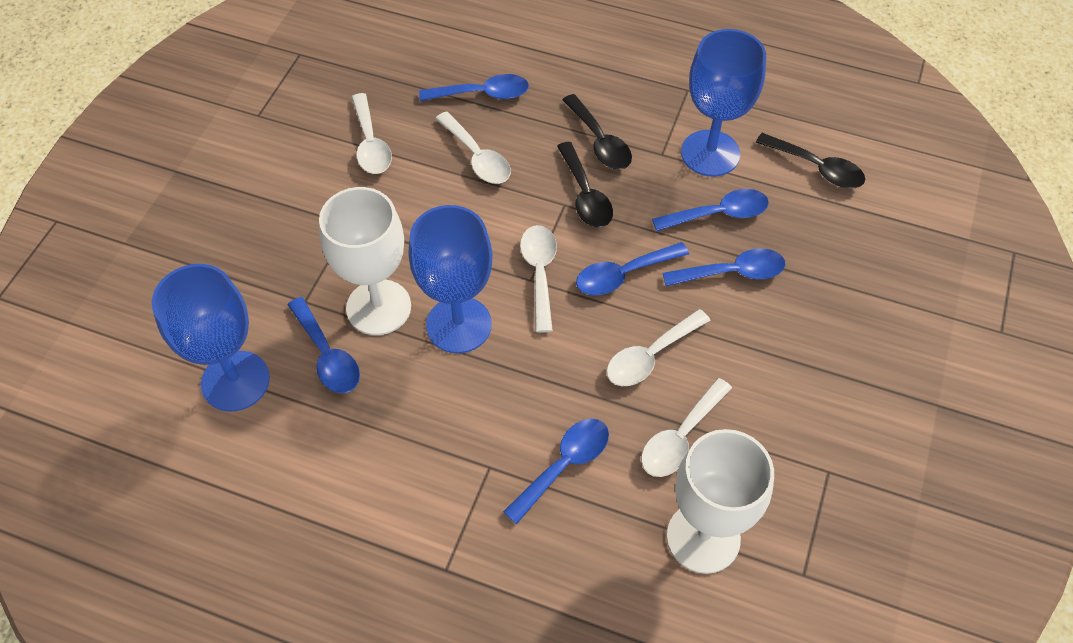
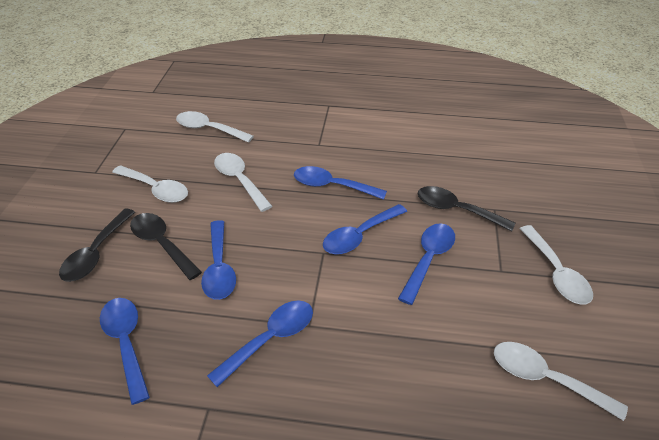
blue goblet: 3 -> 0
white goblet: 2 -> 0

